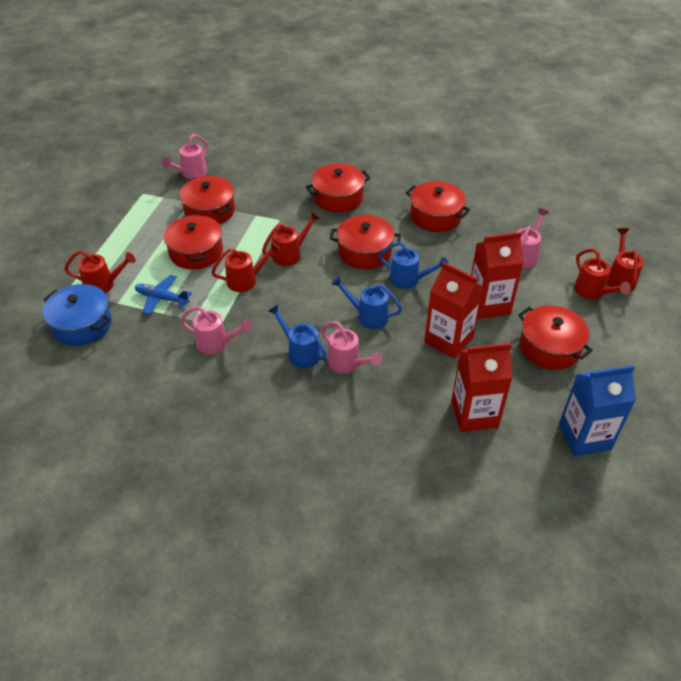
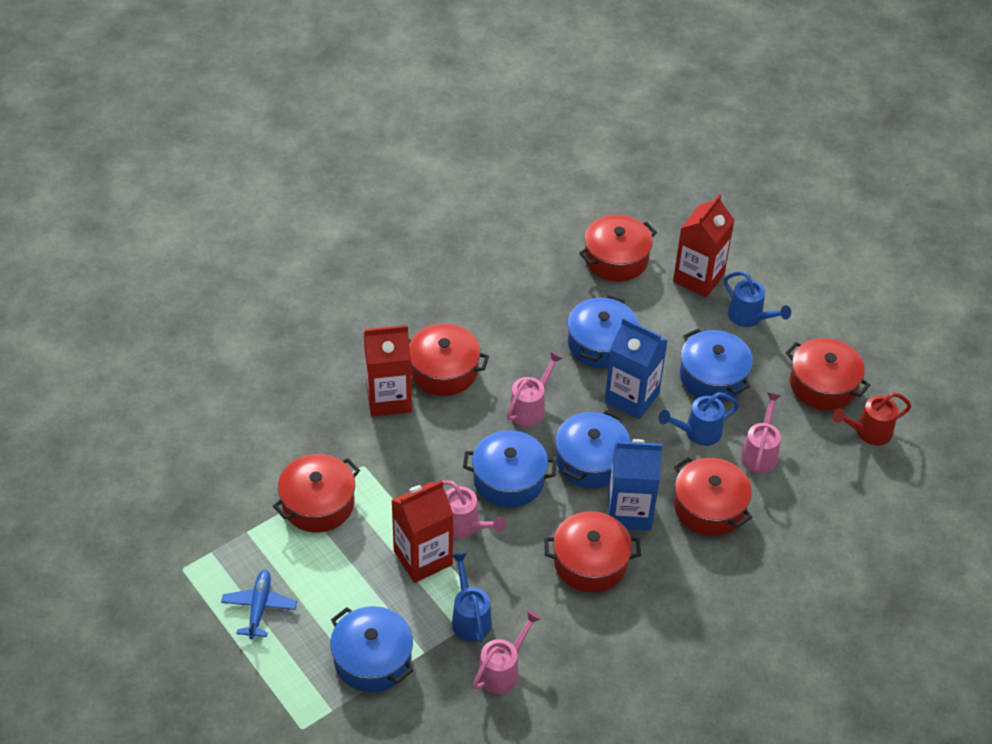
blue carton: 1 -> 2
blue pot: 1 -> 5
red watering can: 5 -> 1

